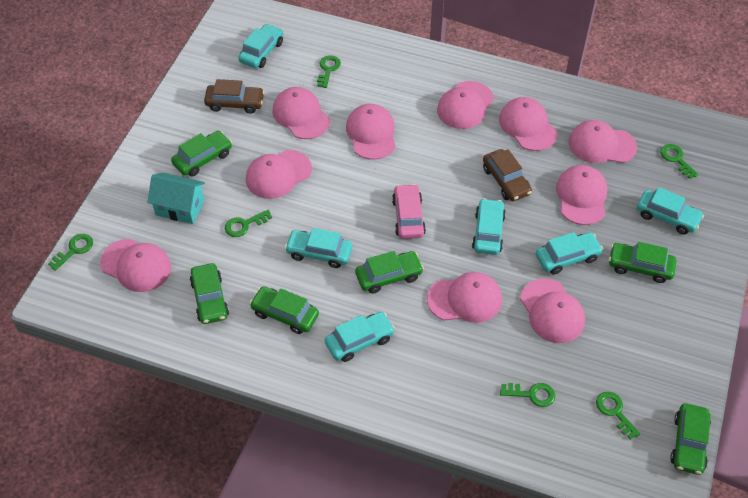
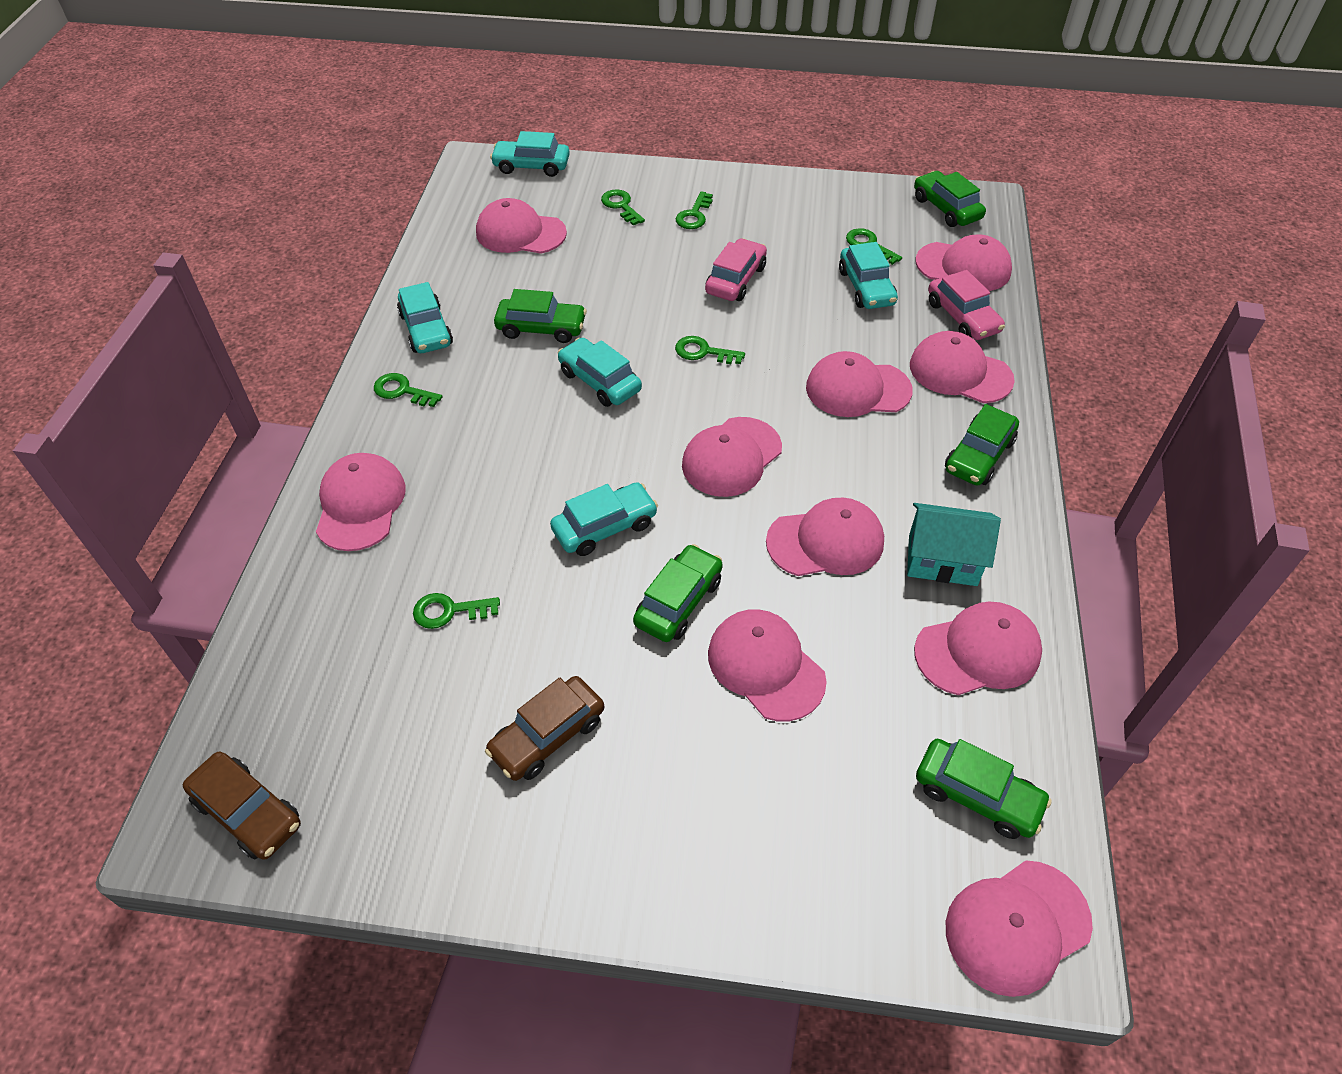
green car: 6 -> 5
pink car: 1 -> 2
turquoise car: 6 -> 5

